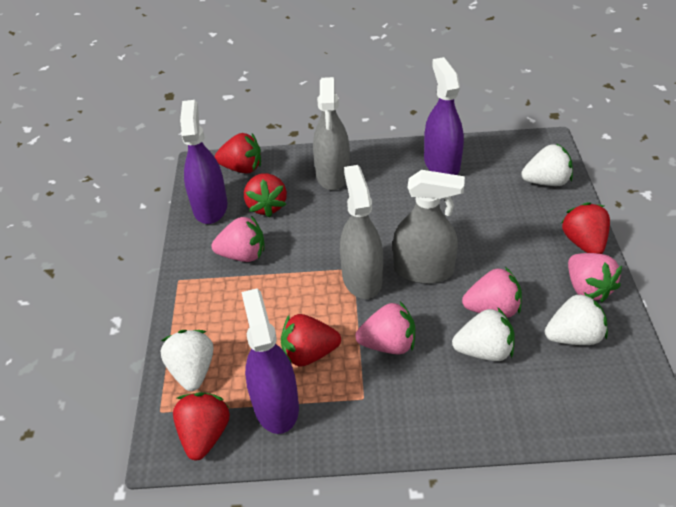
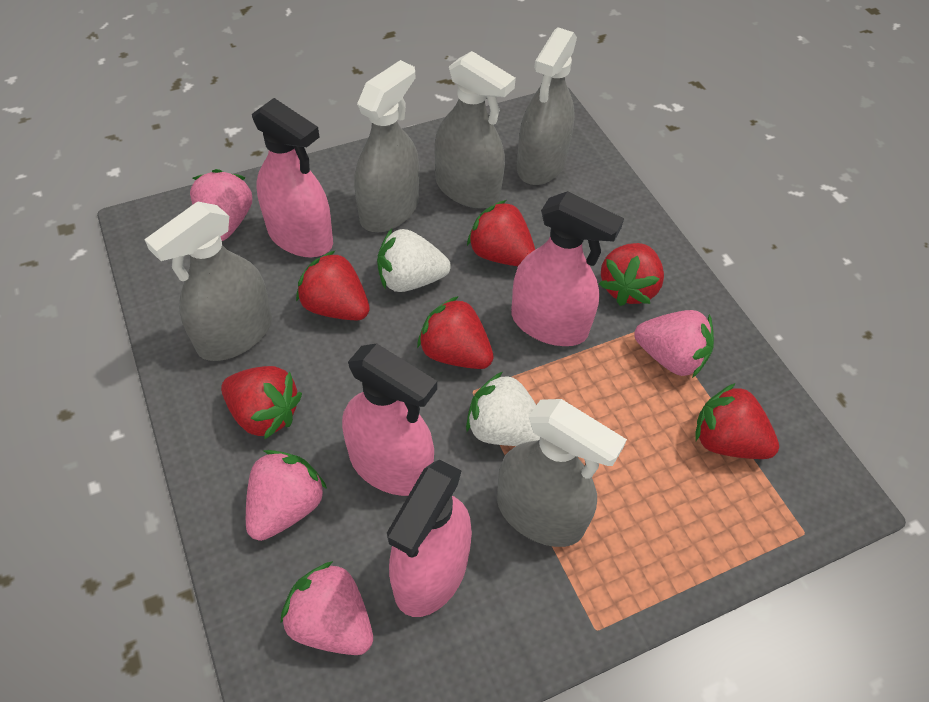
grey spray bottle: 3 -> 5
pink spray bottle: 0 -> 4
purple spray bottle: 3 -> 0
red strawberry: 5 -> 6
white strawberry: 4 -> 2

